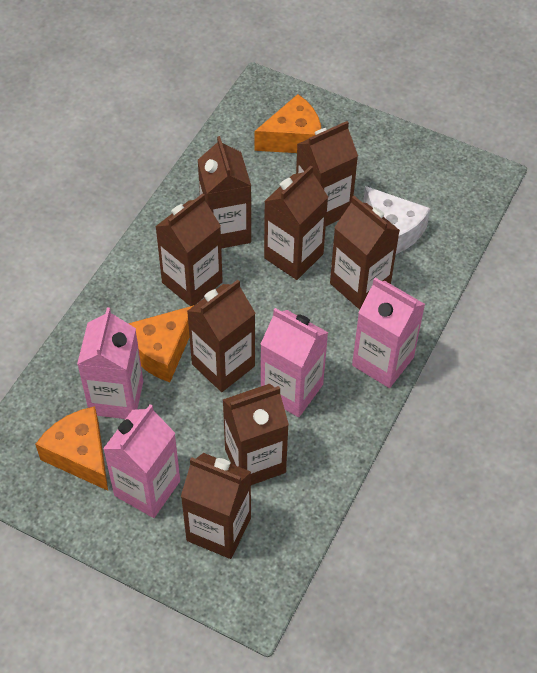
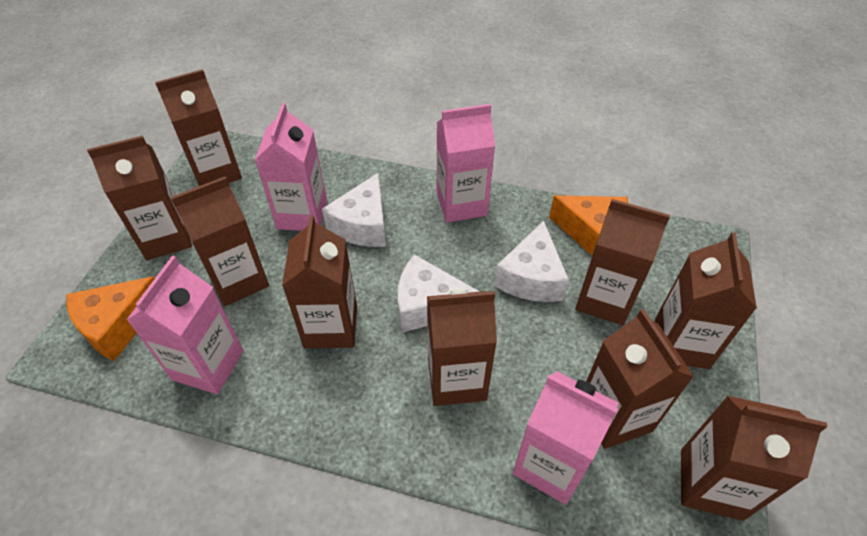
brown carton: 8 -> 9
orange cheese: 3 -> 2
white cheese: 1 -> 3

